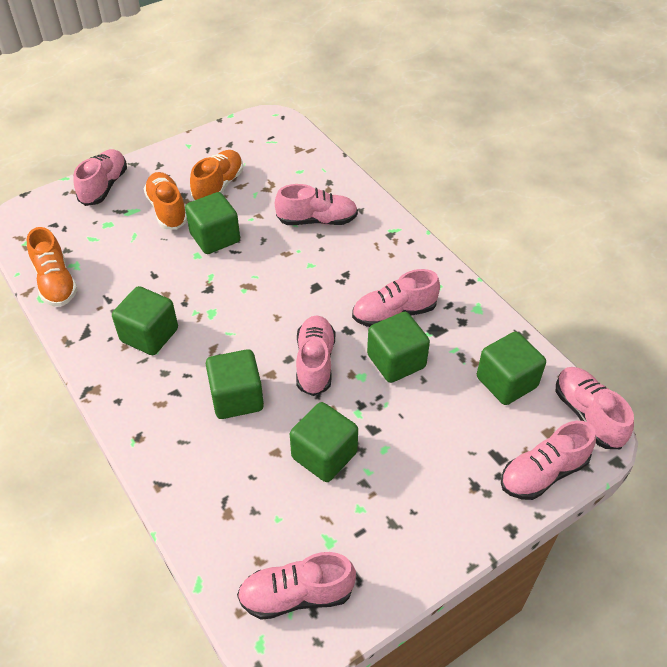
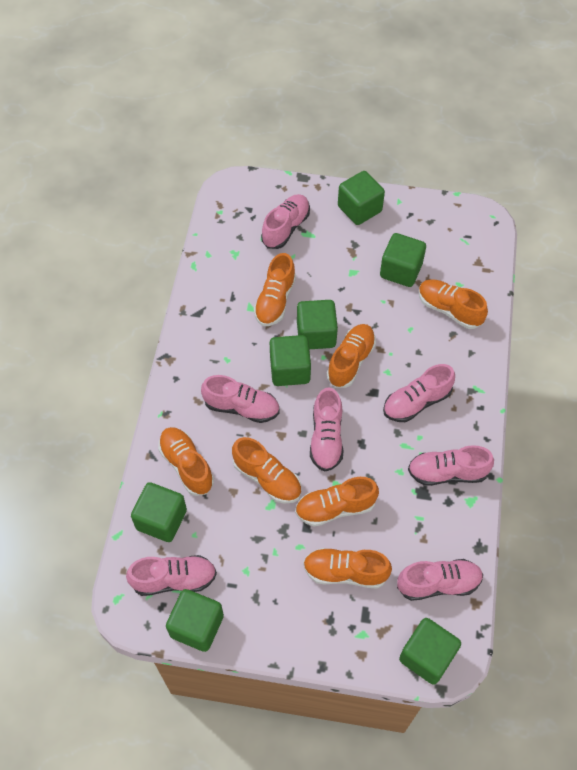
green cube: 6 -> 7
orange shoe: 3 -> 7

